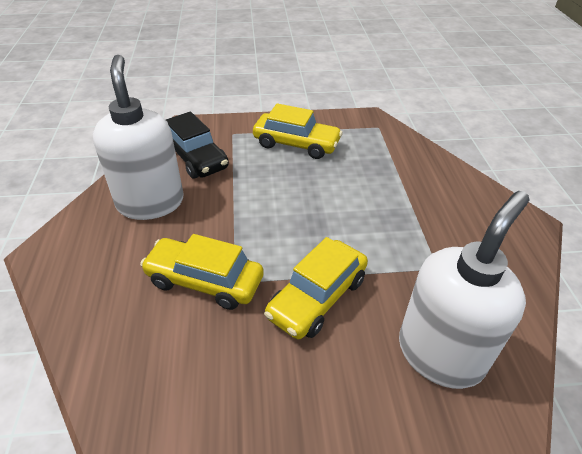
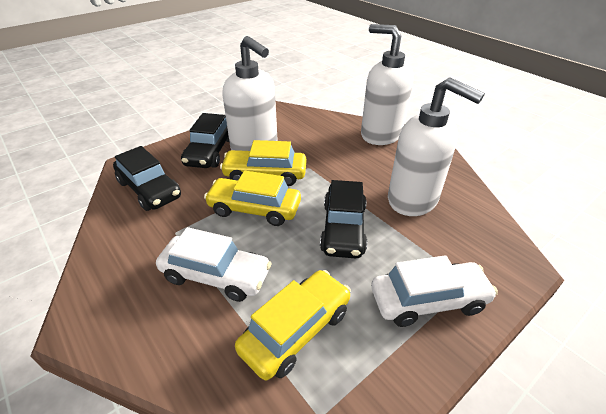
black car: 1 -> 3
white car: 0 -> 2
white soap dispenser: 2 -> 3

